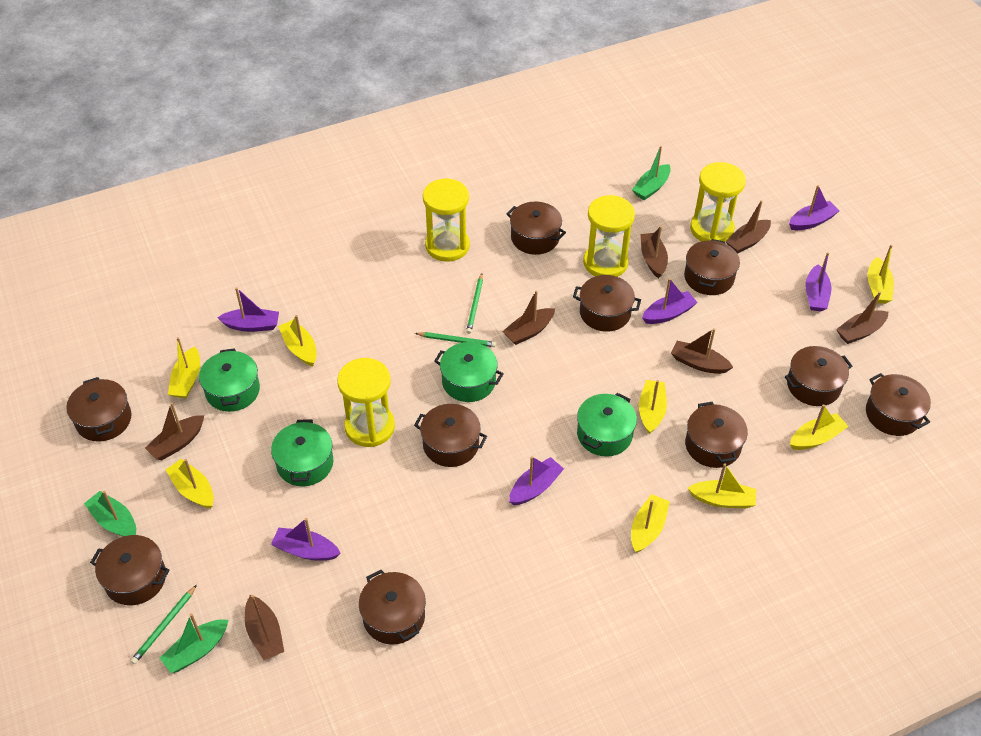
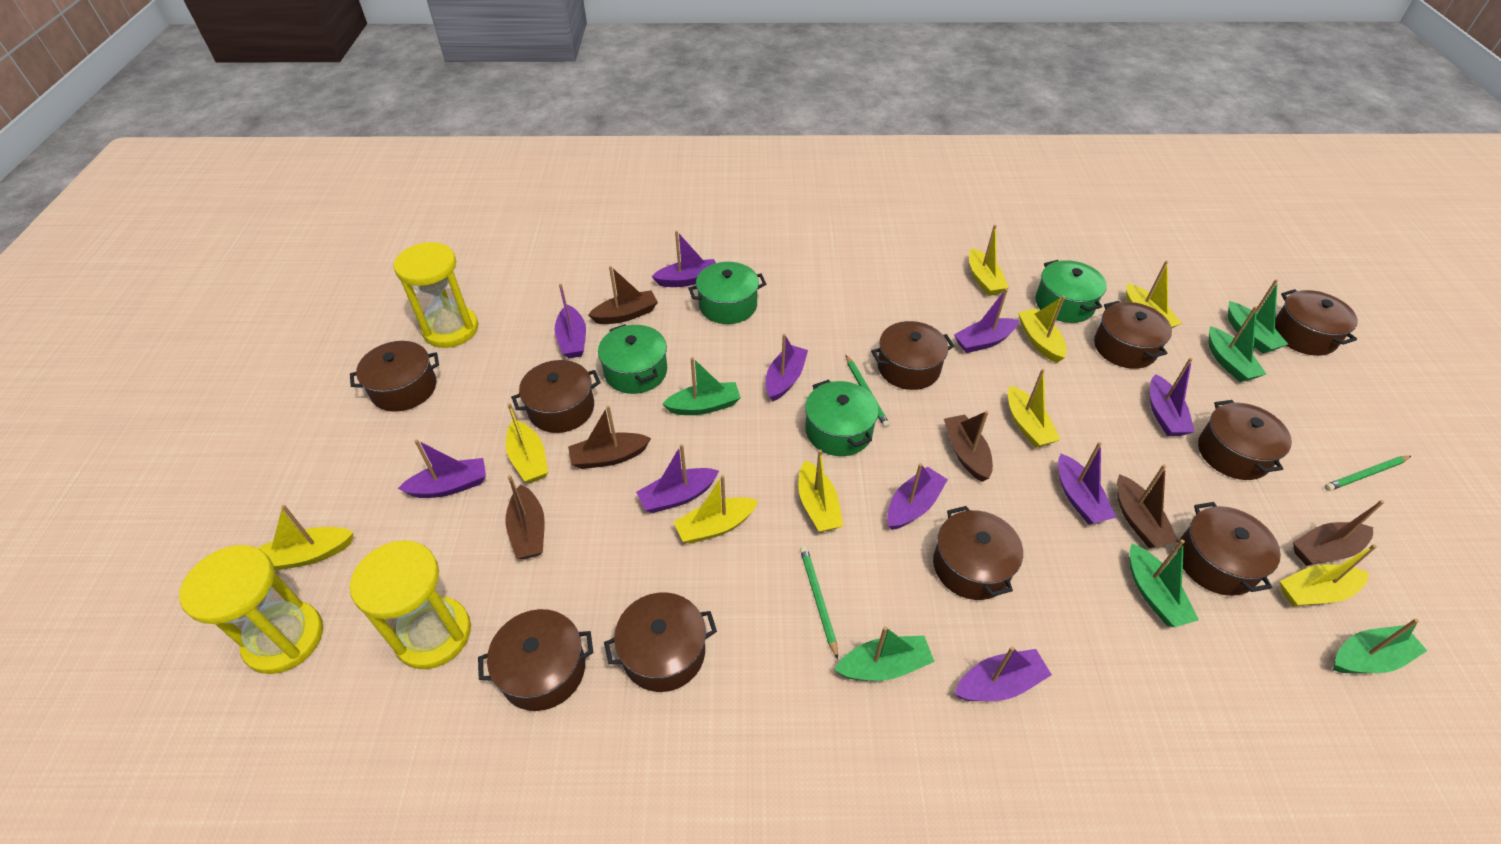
brown boat: 7 -> 6
green boat: 3 -> 6
purple boat: 6 -> 10
yellow boat: 8 -> 9
yellow hourglass: 4 -> 3

